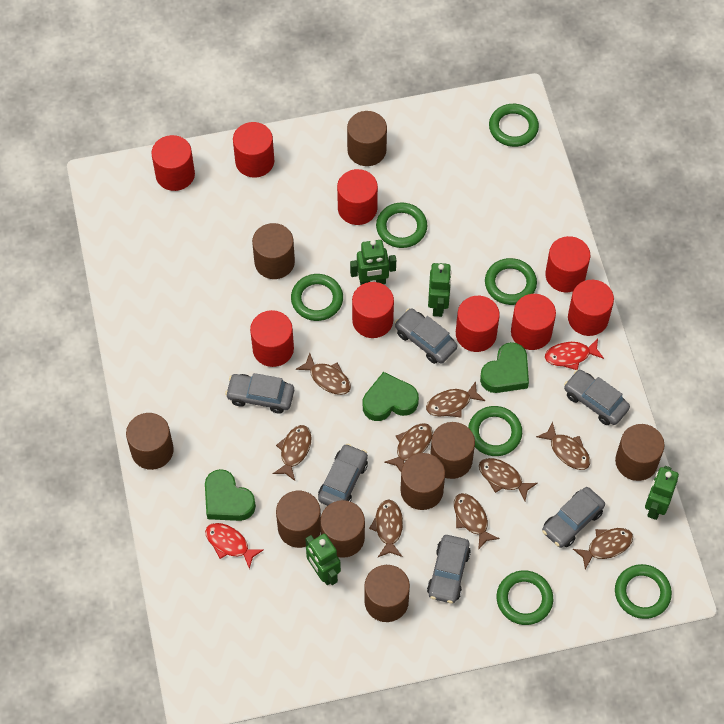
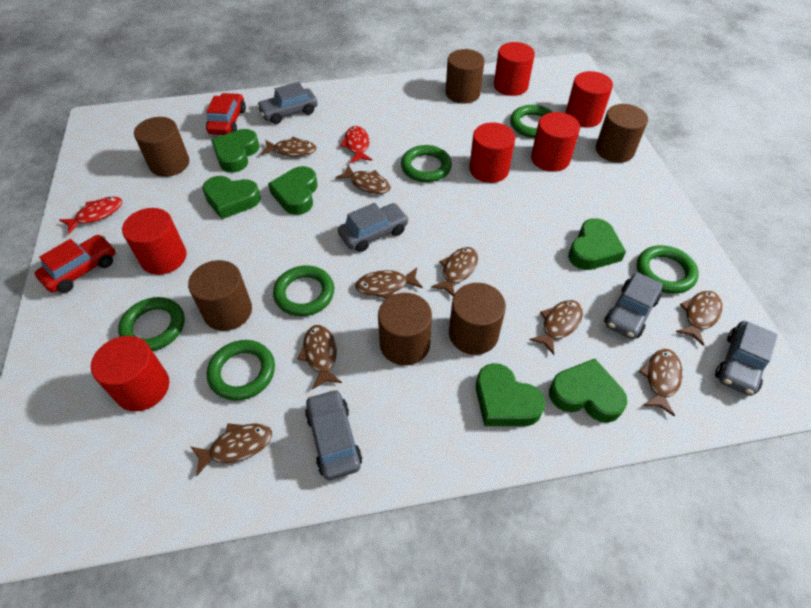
brown cylinder: 9 -> 6
green heart: 3 -> 6
green ring: 7 -> 6
green robot: 4 -> 0
grey car: 6 -> 5
red car: 0 -> 2
red cylinder: 9 -> 6

